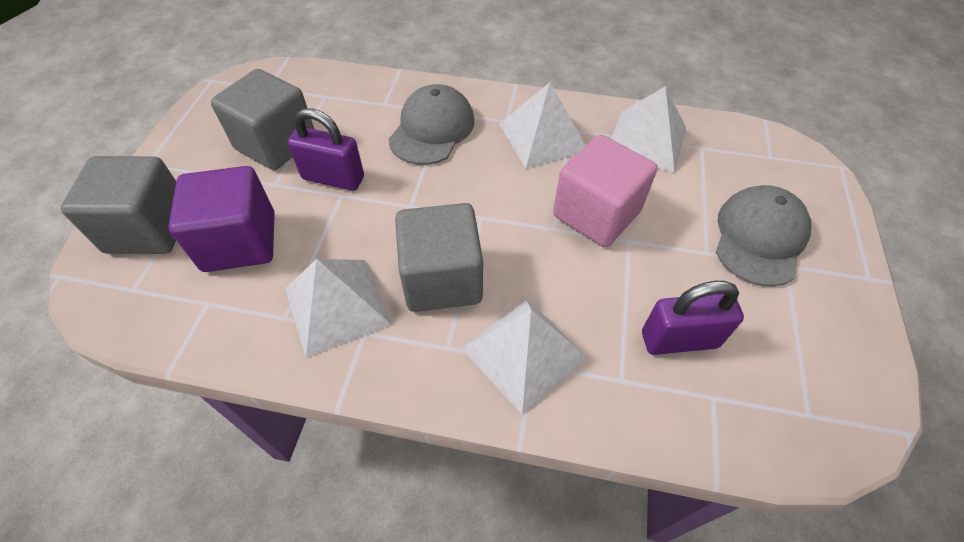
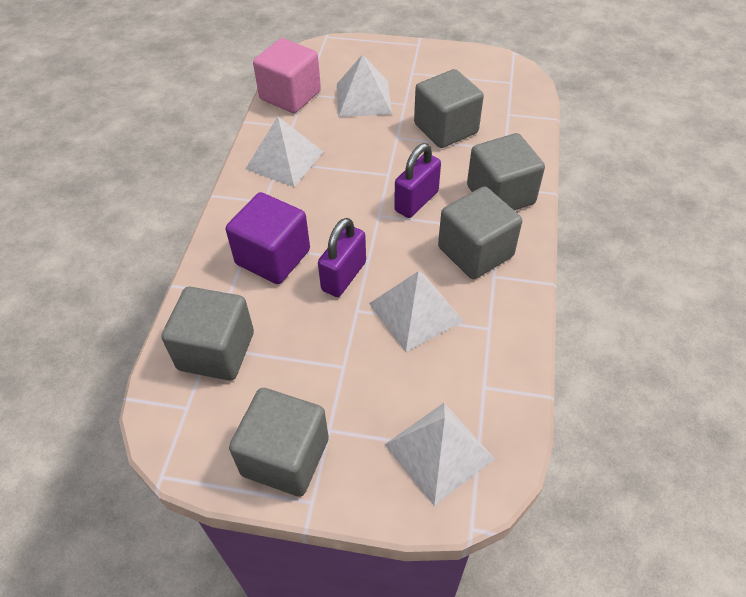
grey cap: 2 -> 0
grey cube: 3 -> 5

